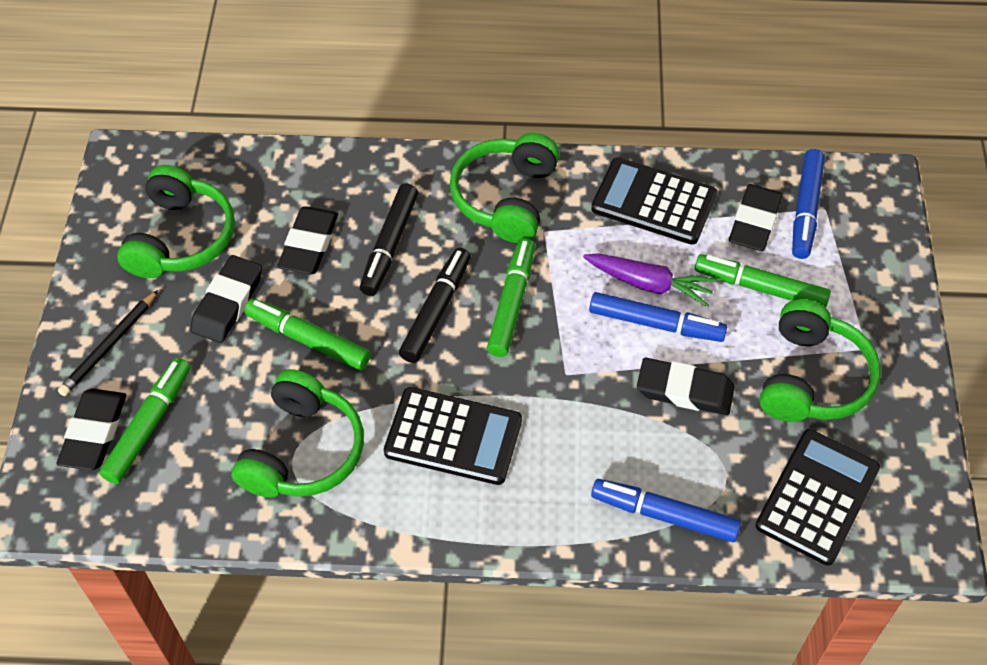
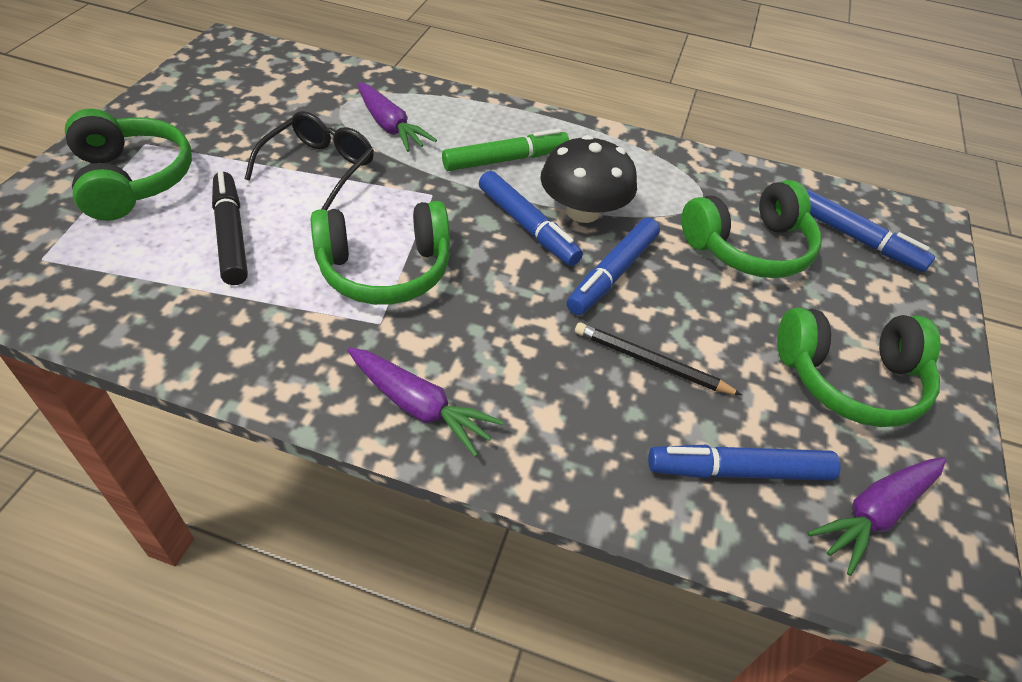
black calculator: 3 -> 0
black eraser: 5 -> 0
black glasses: 0 -> 1
black marker: 2 -> 1
black mushroom: 0 -> 1
blue marker: 3 -> 4
green marker: 4 -> 1
purple carrot: 1 -> 3

